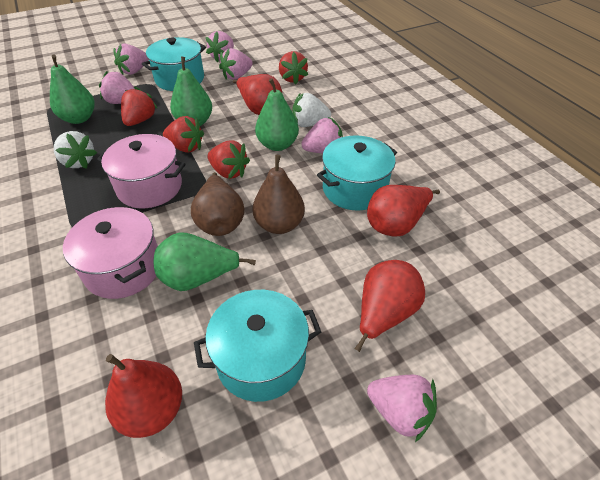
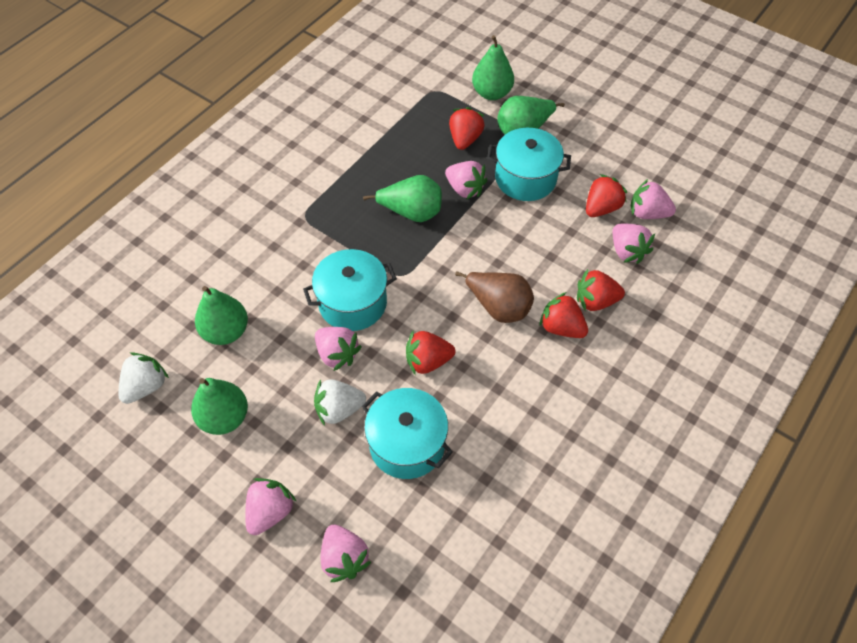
brown pear: 2 -> 1
green pear: 4 -> 5
pink pot: 2 -> 0
red pear: 4 -> 0
red strawberry: 4 -> 5

